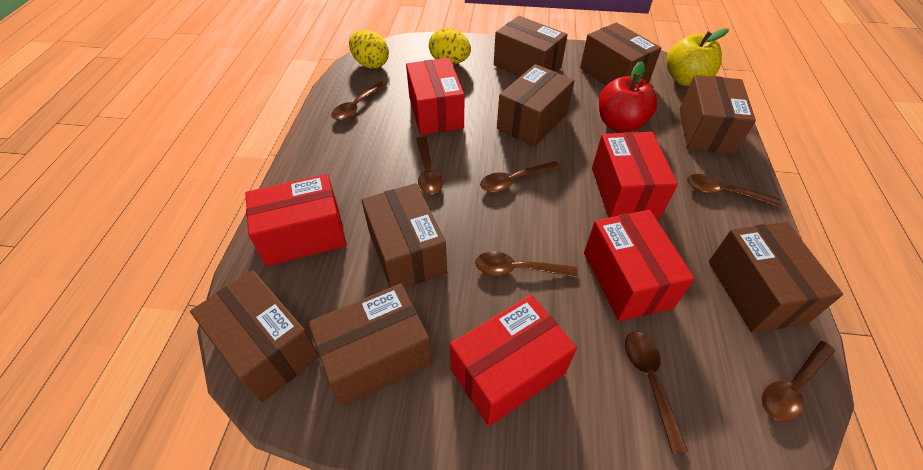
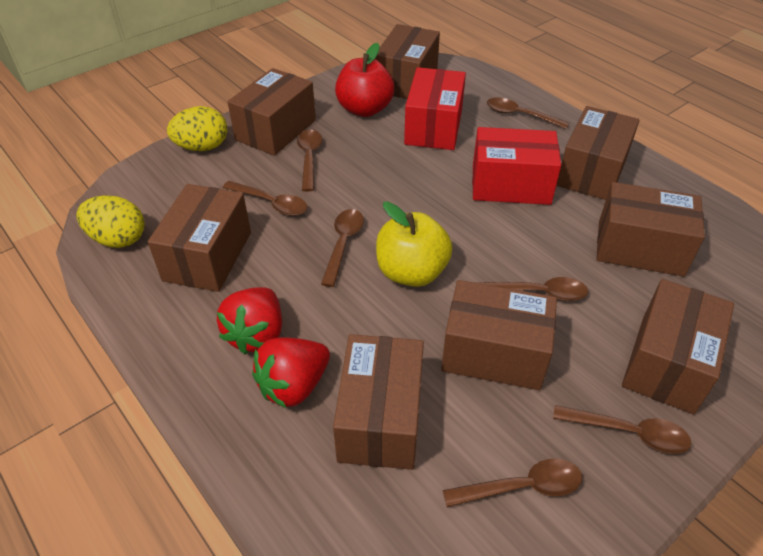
red box: 5 -> 2
red strawberry: 0 -> 2

